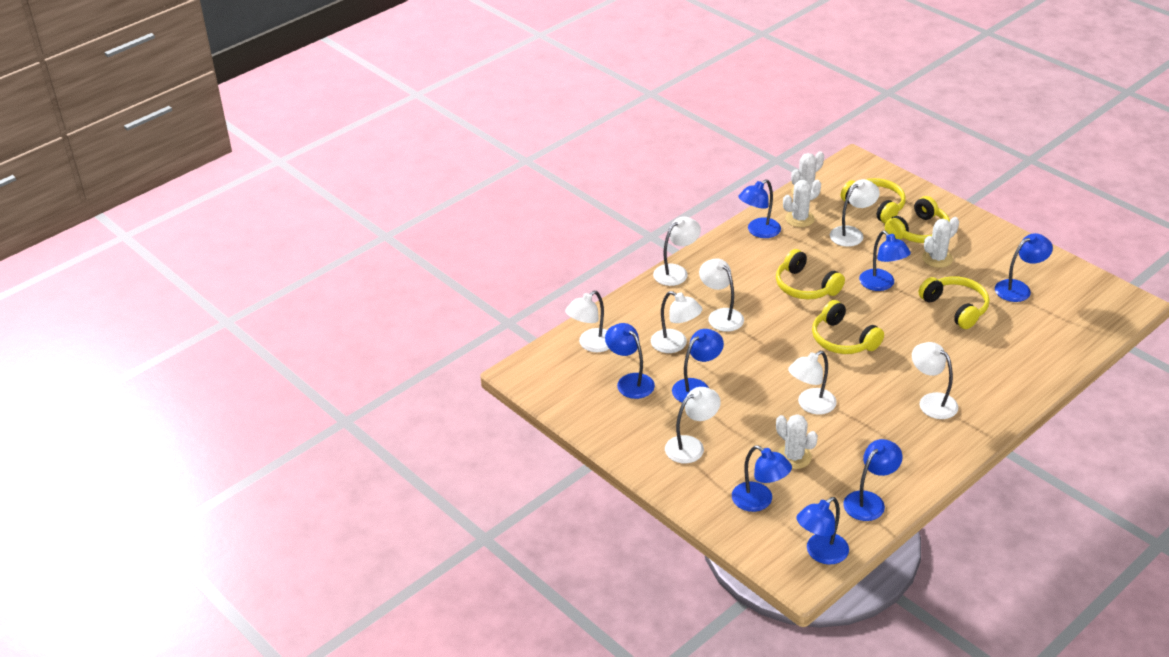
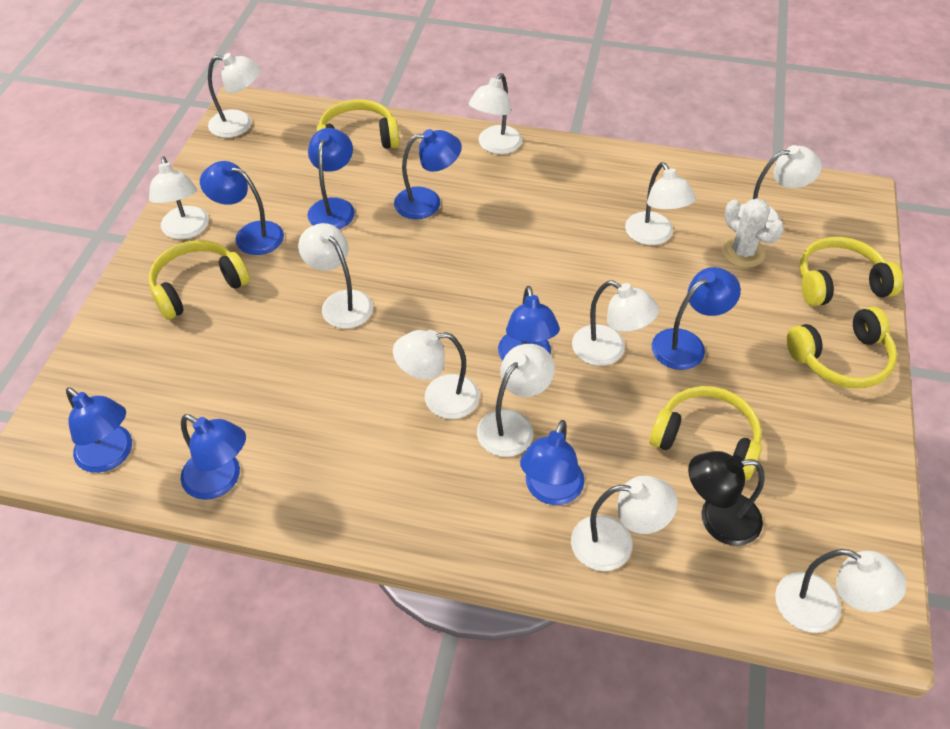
black lamp: 0 -> 1
white cactus: 4 -> 1
white lamp: 8 -> 11

